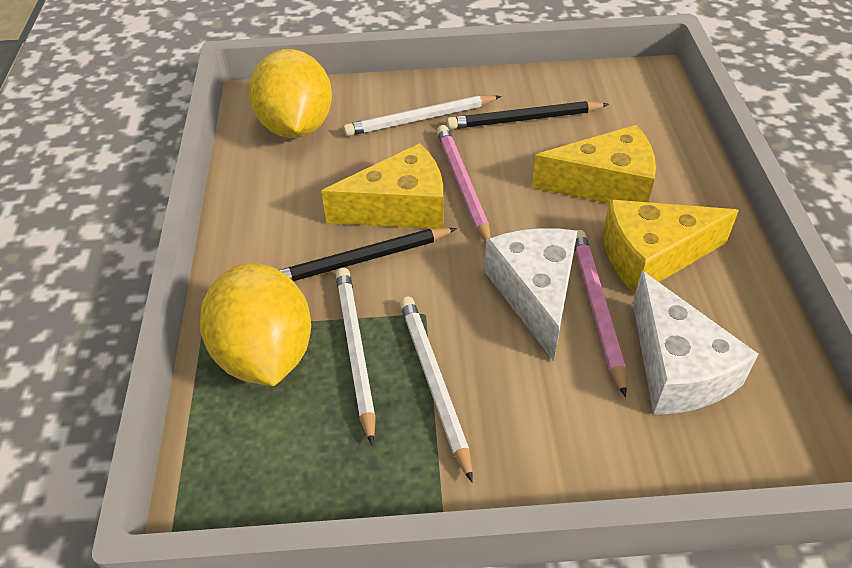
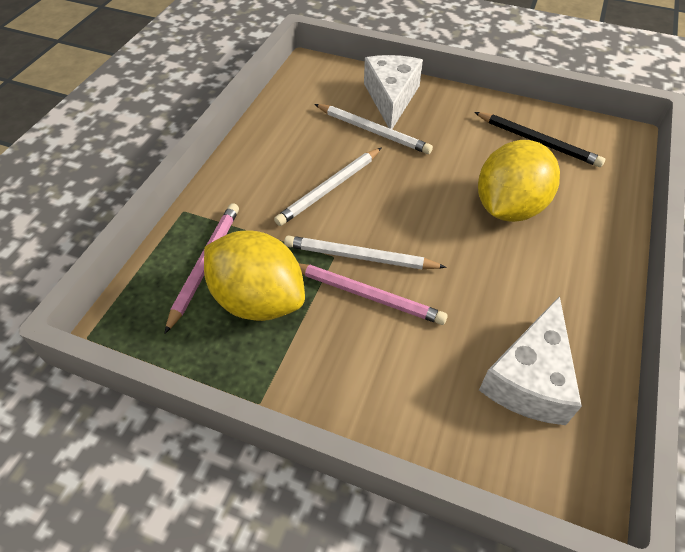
black pencil: 2 -> 1
yellow cheese: 3 -> 0

